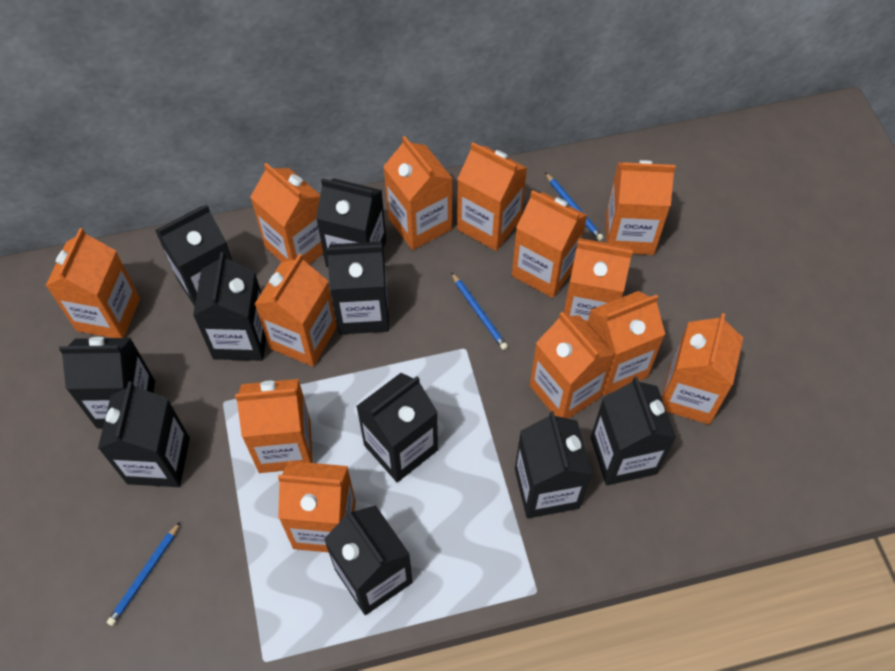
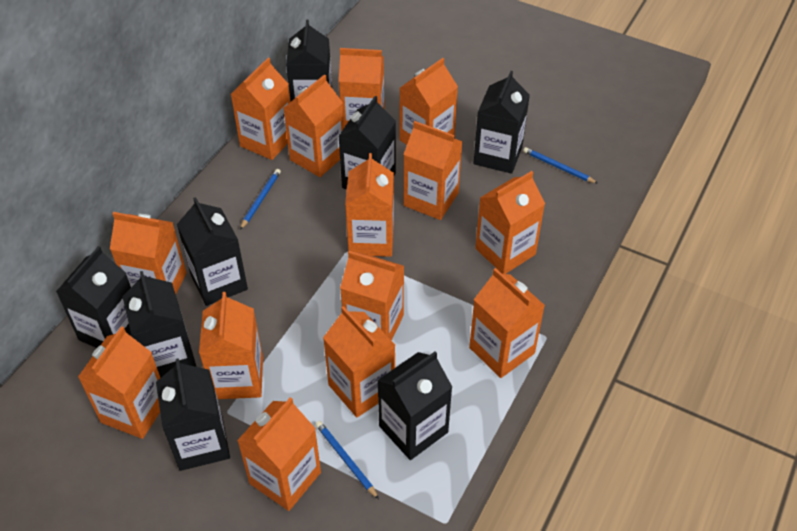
black carton: 10 -> 8
orange carton: 13 -> 14

